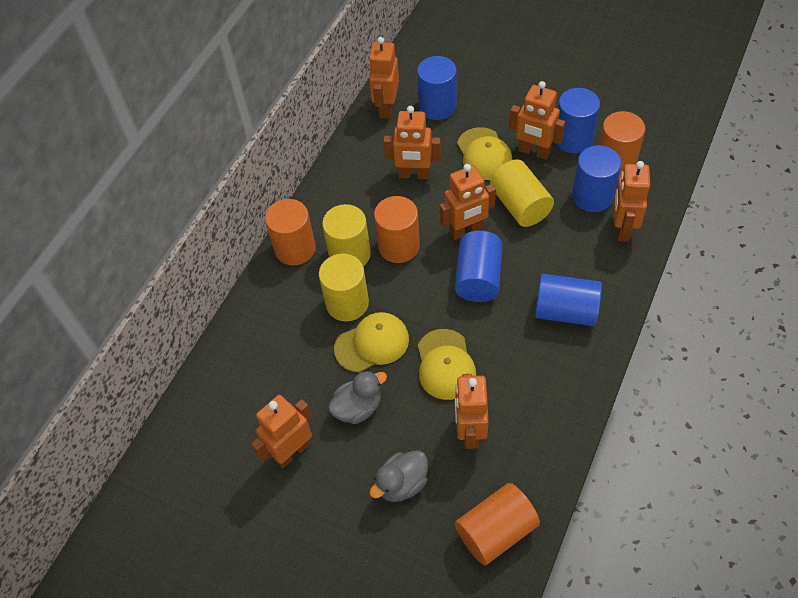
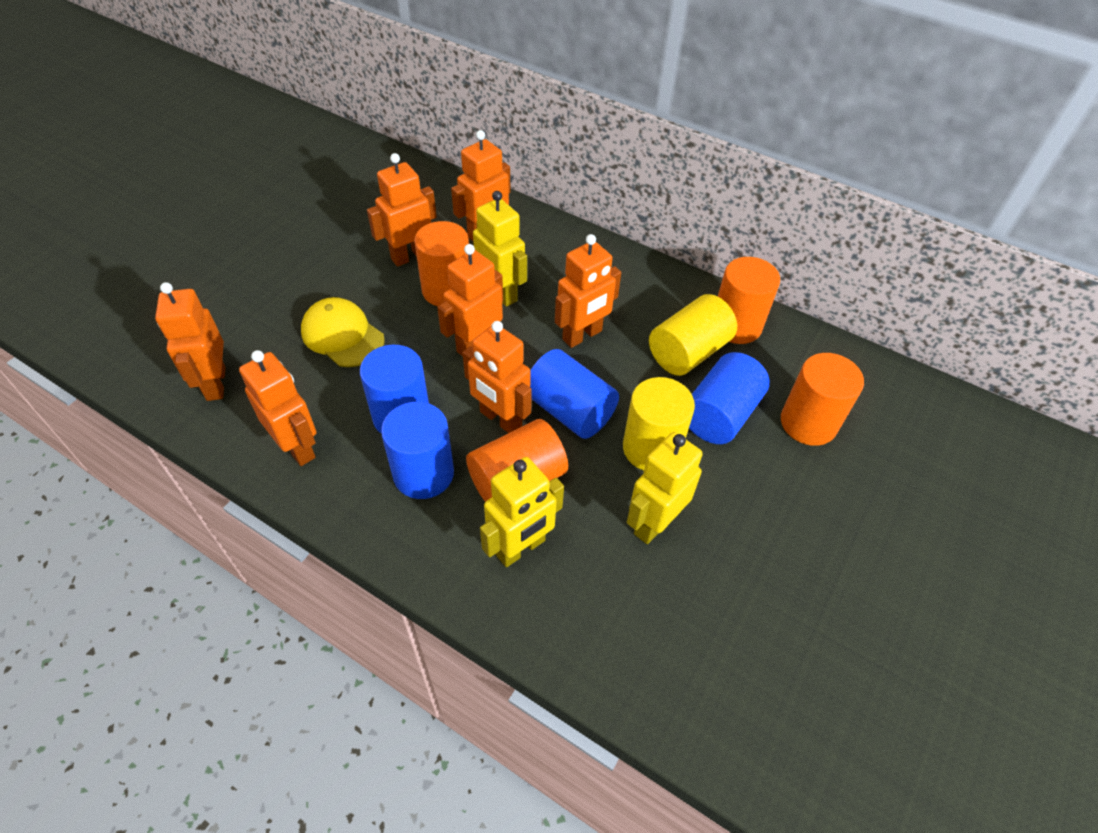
blue cylinder: 5 -> 4
grey duck: 2 -> 0
yellow cap: 3 -> 1
yellow cylinder: 3 -> 2
yellow robot: 0 -> 3

